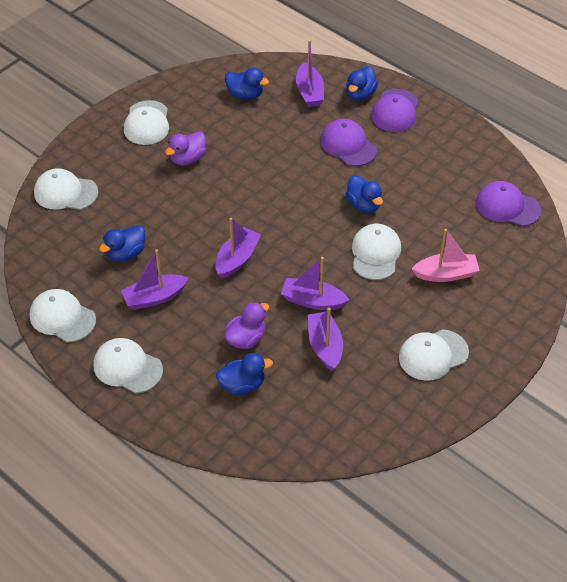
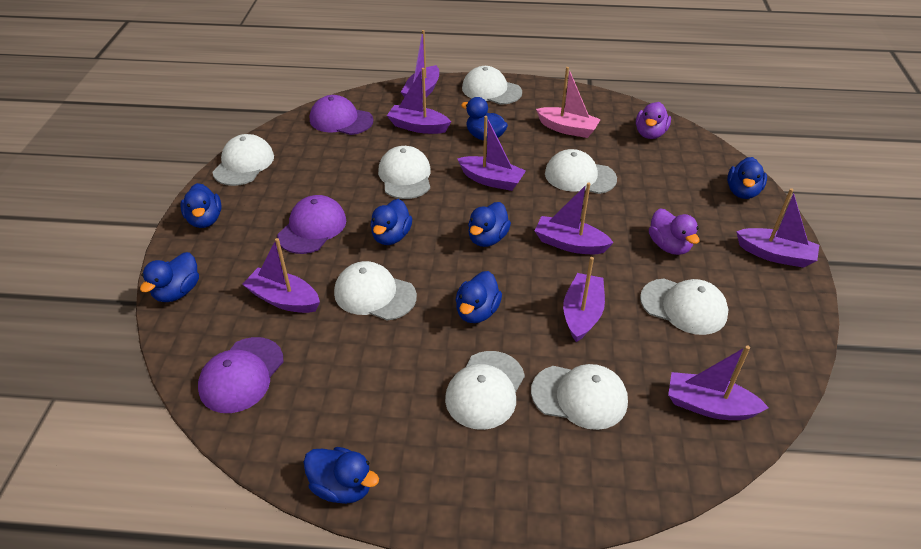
blue duck: 5 -> 8
purple boat: 5 -> 8
white cap: 6 -> 8

